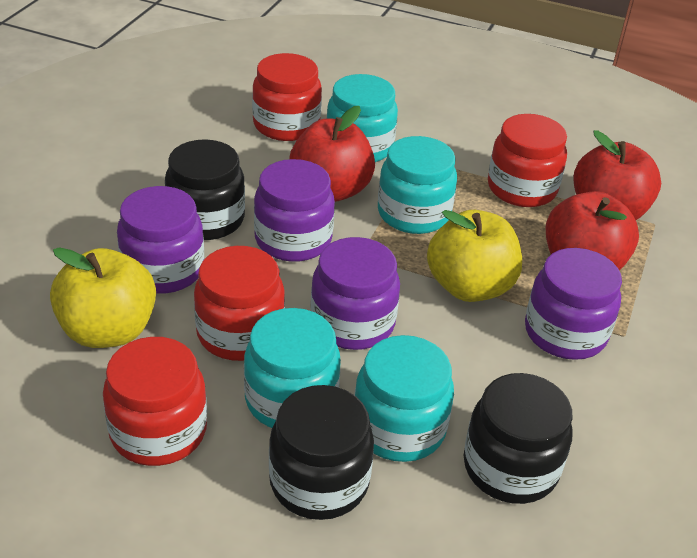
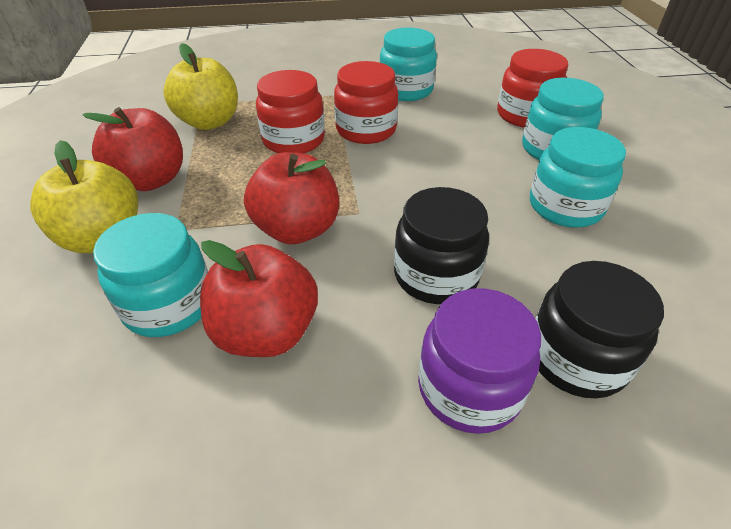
black jar: 3 -> 2
purple jar: 4 -> 1
red jar: 4 -> 3

